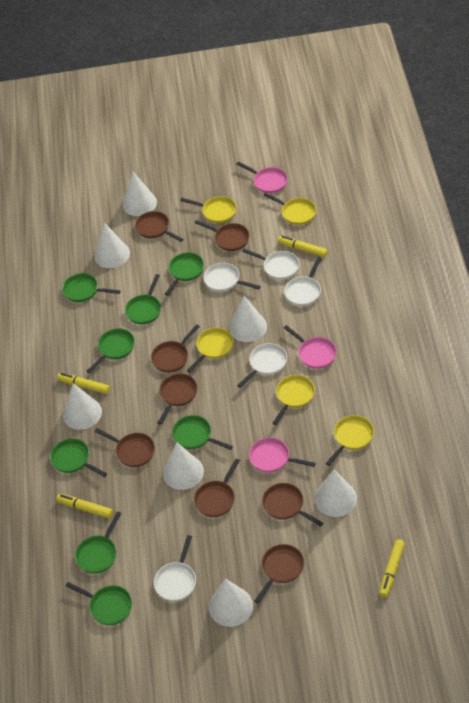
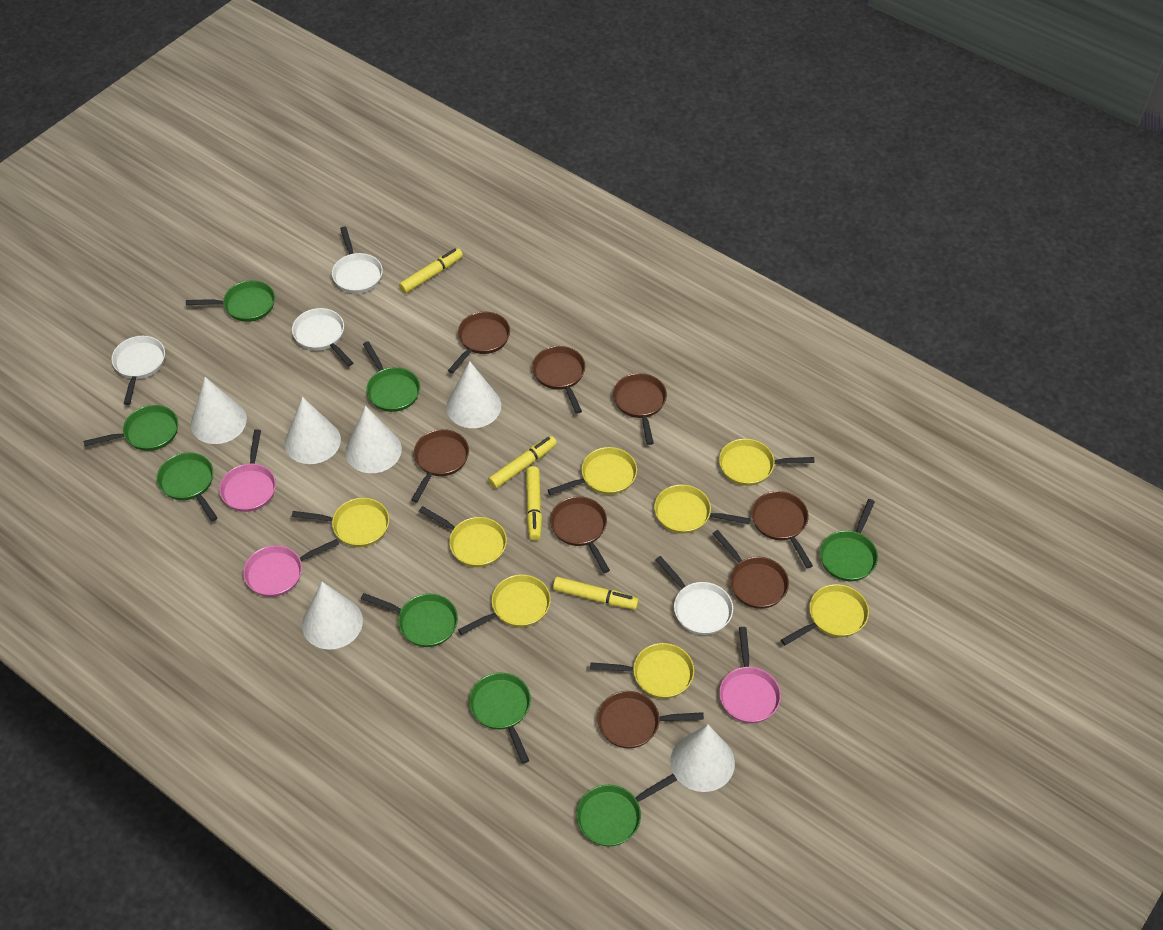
white cone: 7 -> 6
white pan: 5 -> 4
yellow pan: 5 -> 8

